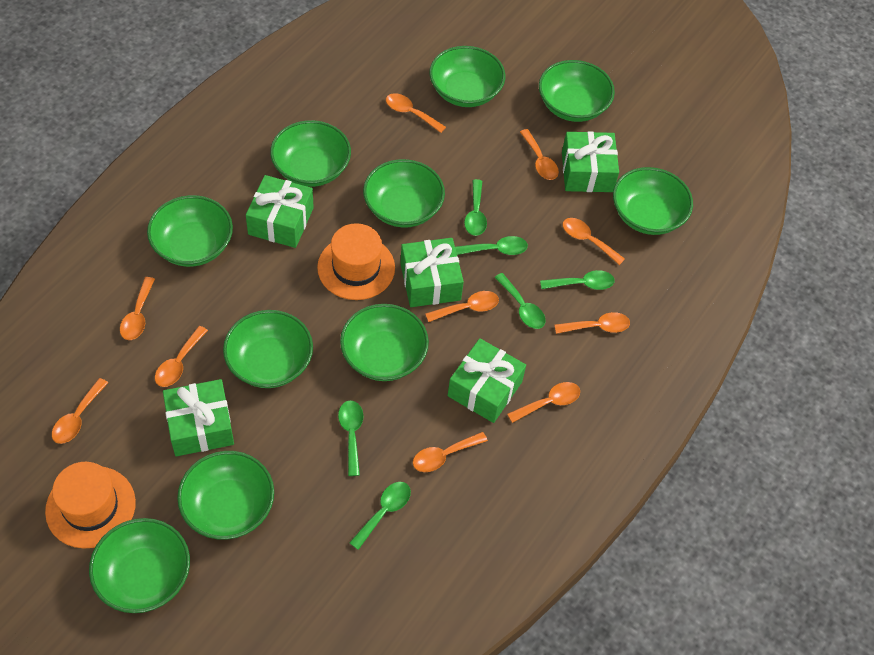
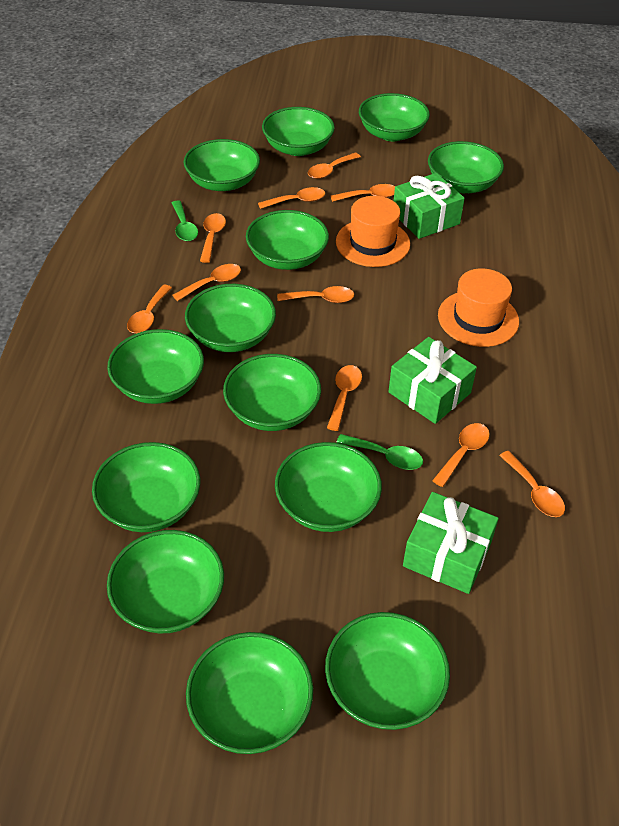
green bowl: 10 -> 13
green gift: 5 -> 3
green spoon: 6 -> 2

